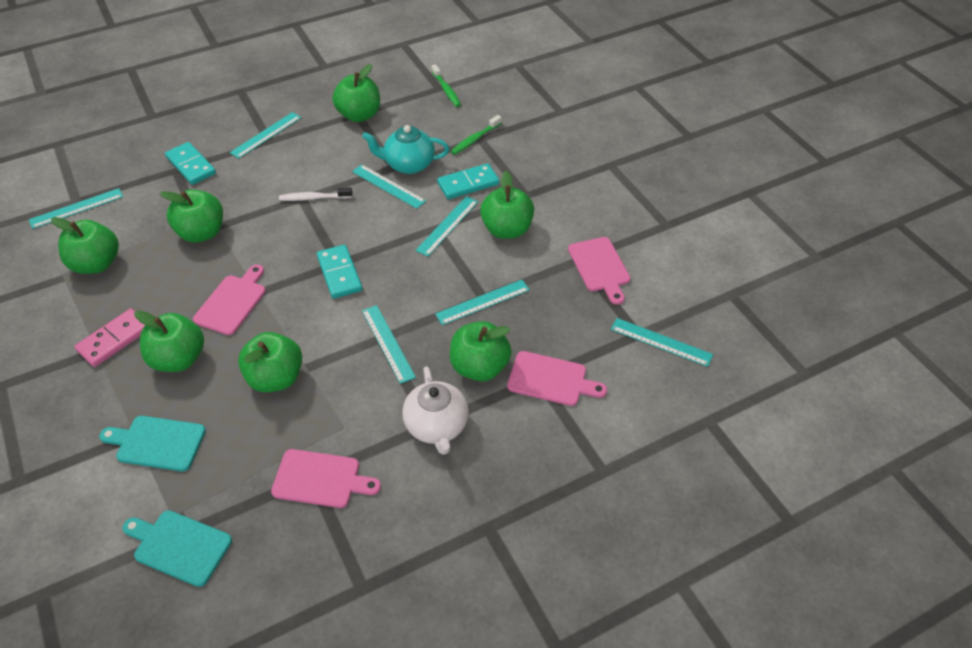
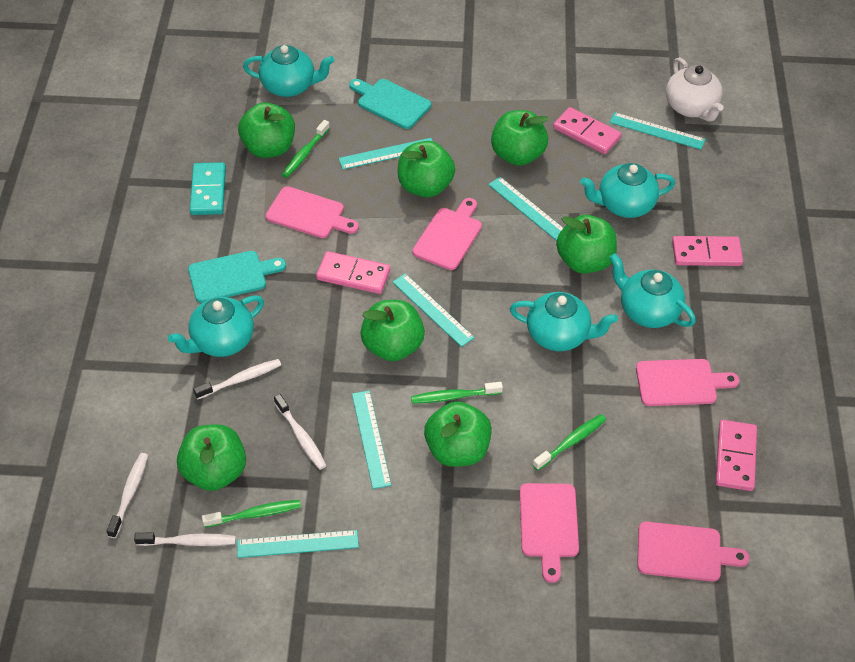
green toothbrush: 2 -> 4
pink cutting board: 4 -> 5
pink domino: 1 -> 4
turquoise domino: 3 -> 1
turquoise ruler: 7 -> 6
turquoise teapot: 1 -> 5
white toothbrush: 1 -> 4

